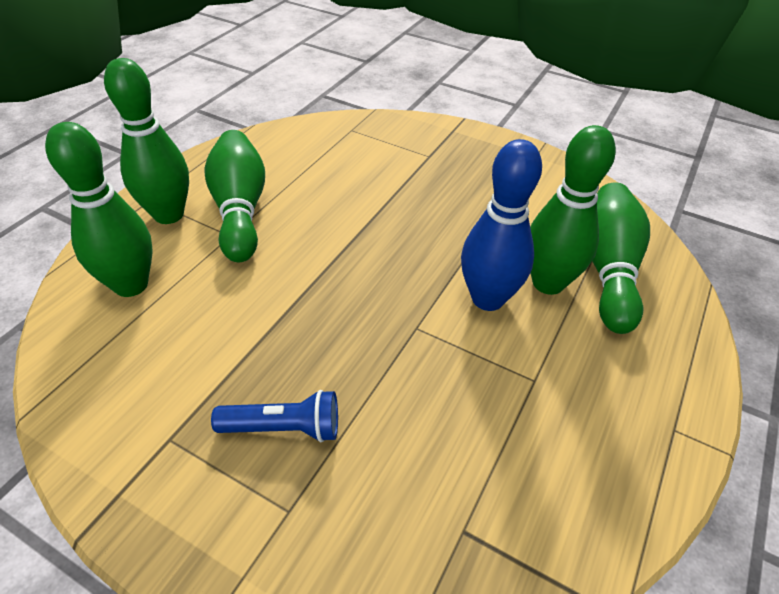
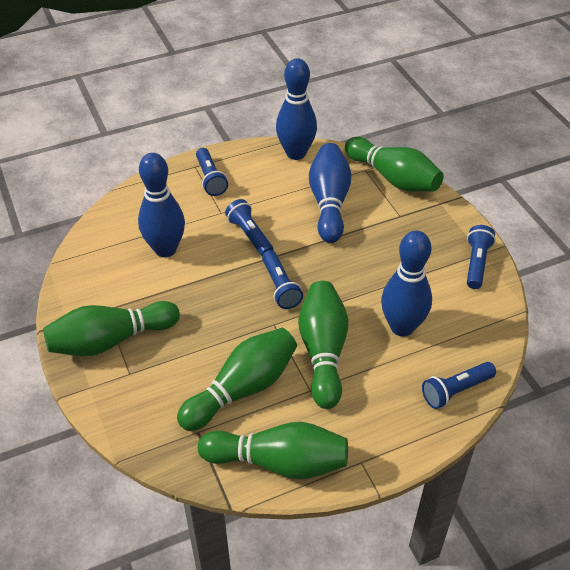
blue bowling pin: 1 -> 4
blue flashlight: 1 -> 5

